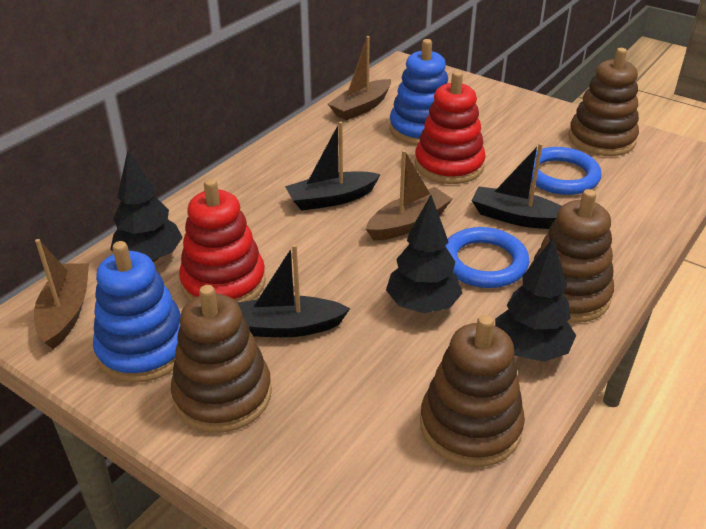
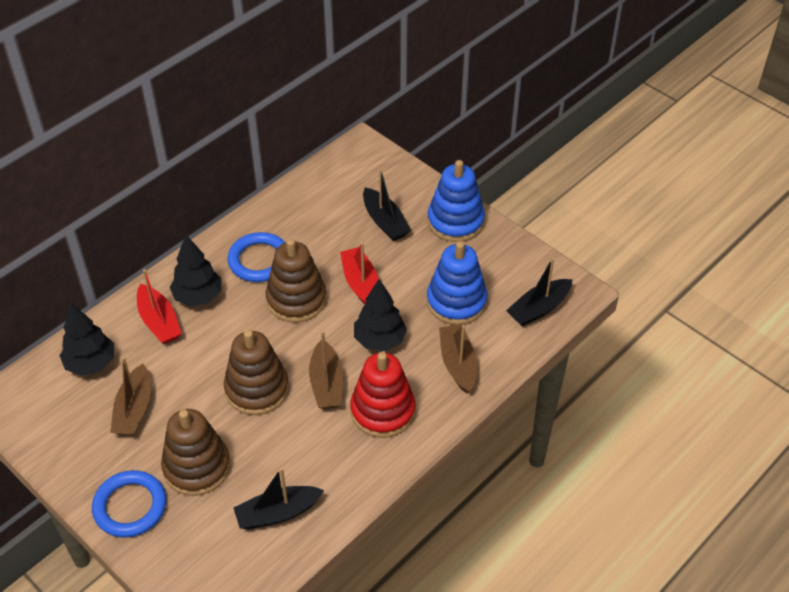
brown stacking toy: 4 -> 3
red boat: 0 -> 2
red stacking toy: 2 -> 1

